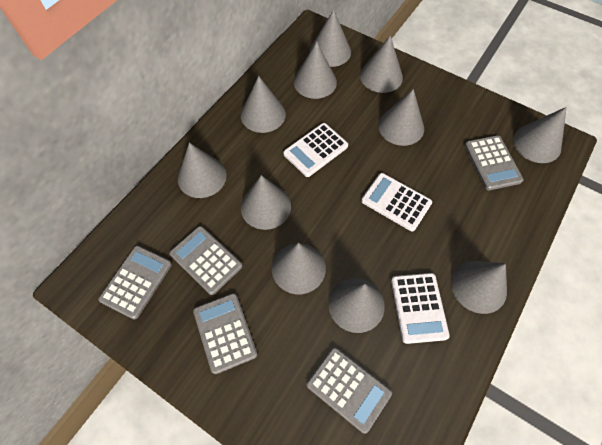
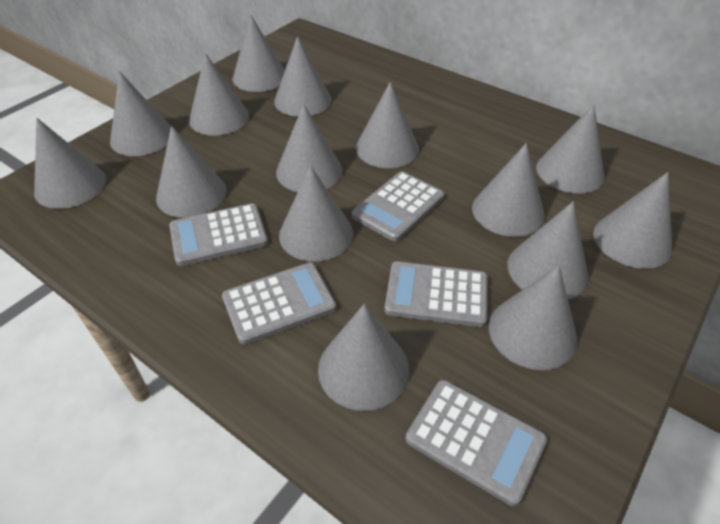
grey cone: 11 -> 15
white calculator: 3 -> 0

